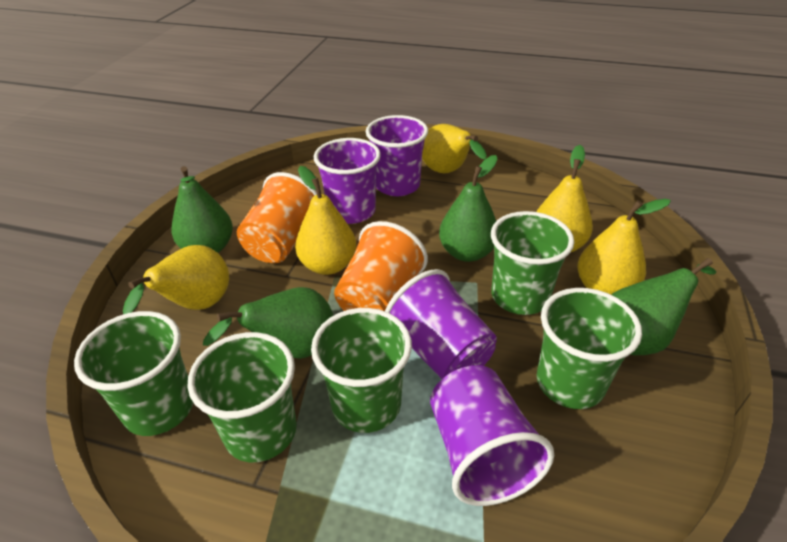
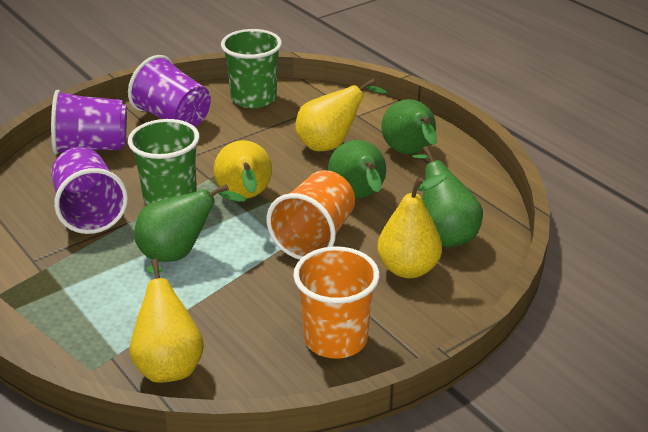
green cup: 5 -> 2
purple cup: 4 -> 3
yellow pear: 5 -> 4

